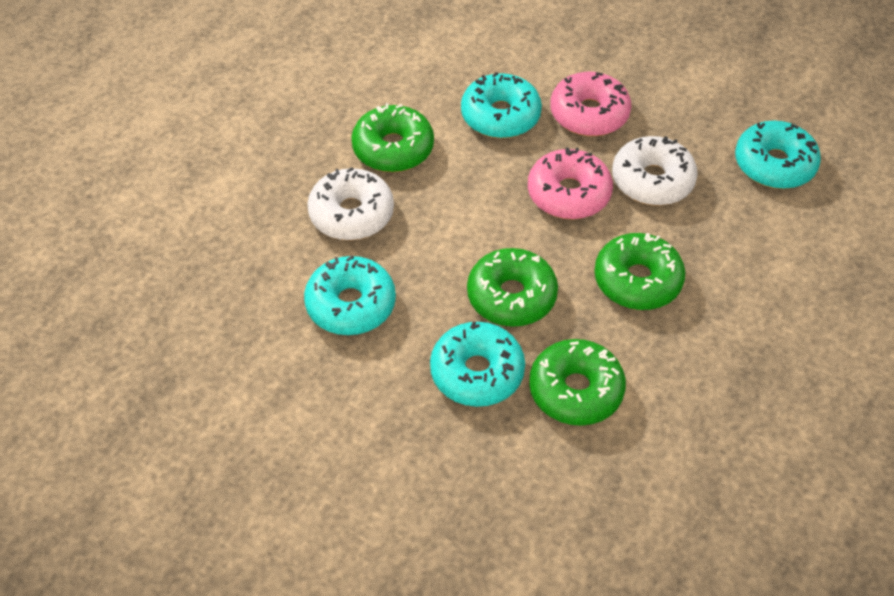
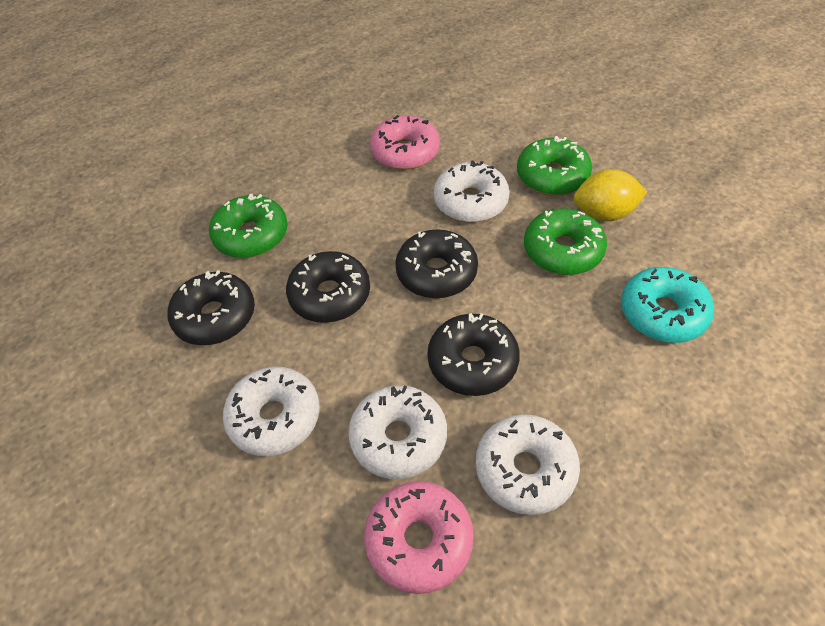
black donut: 0 -> 4
green donut: 4 -> 3
turquoise donut: 4 -> 1
white donut: 2 -> 4
yellow lemon: 0 -> 1

